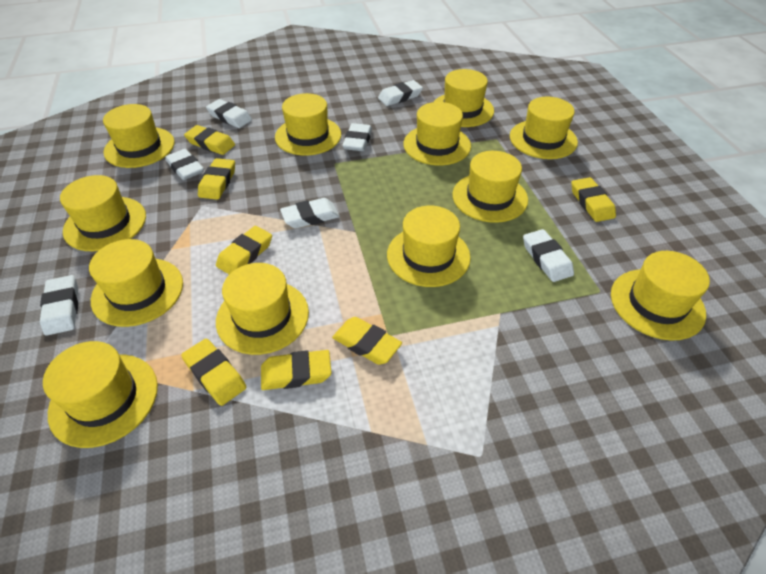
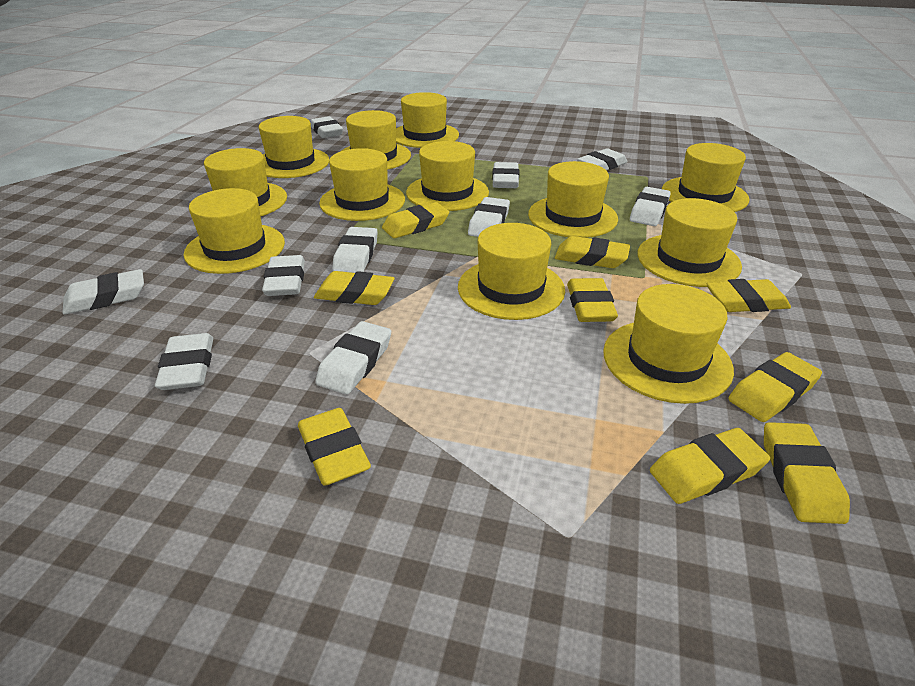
white eraser: 7 -> 10
yellow eraser: 7 -> 9

